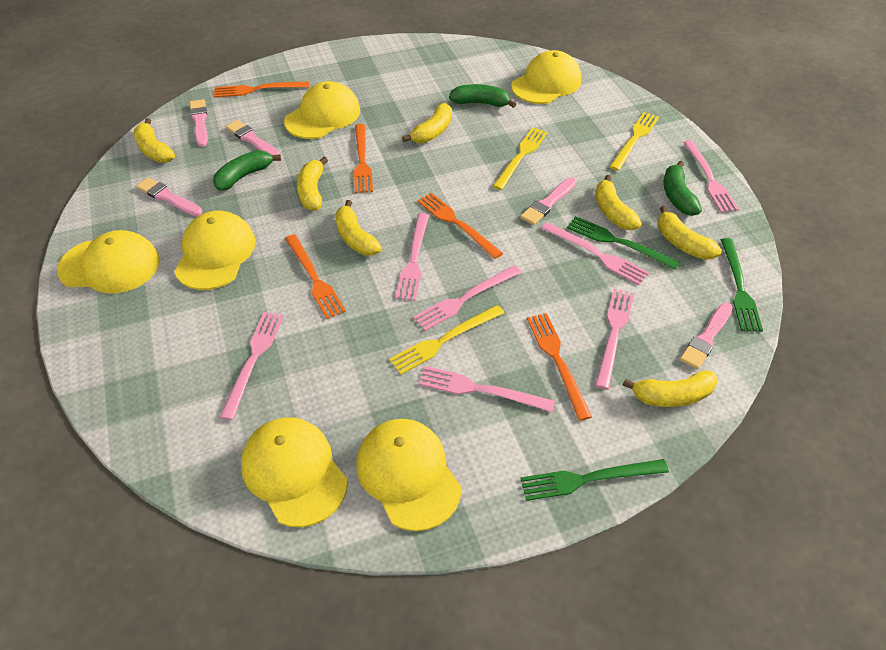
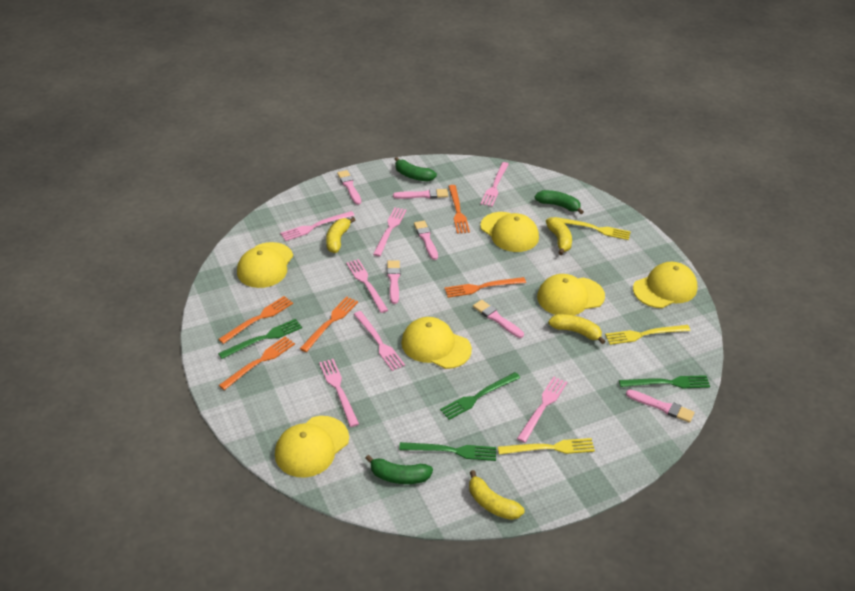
green fork: 3 -> 4
pink brush: 5 -> 6
yellow banana: 7 -> 4

